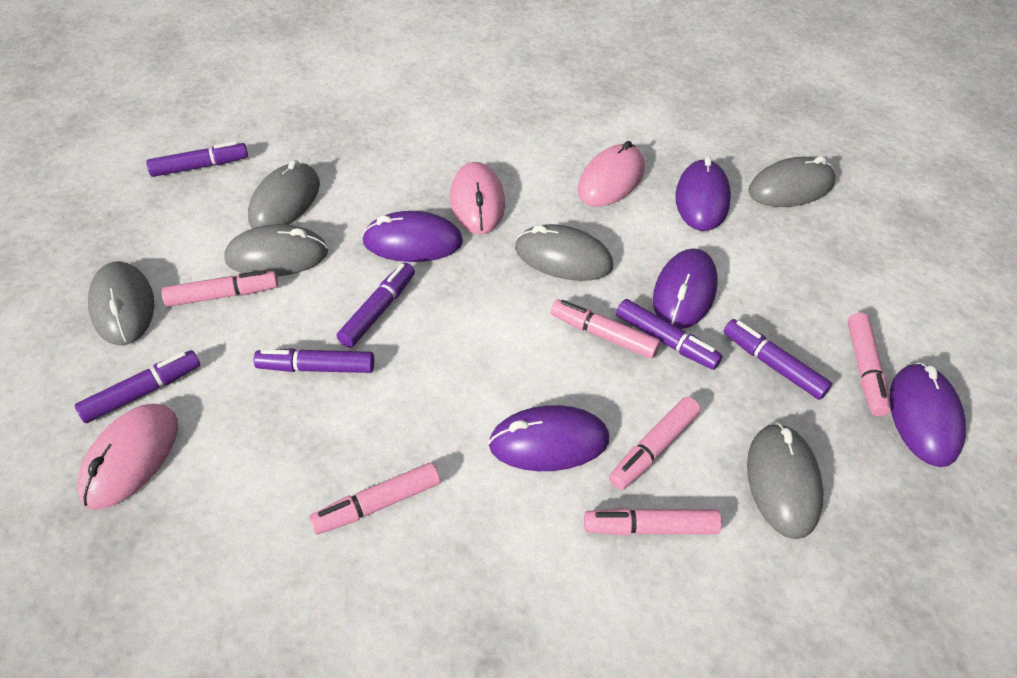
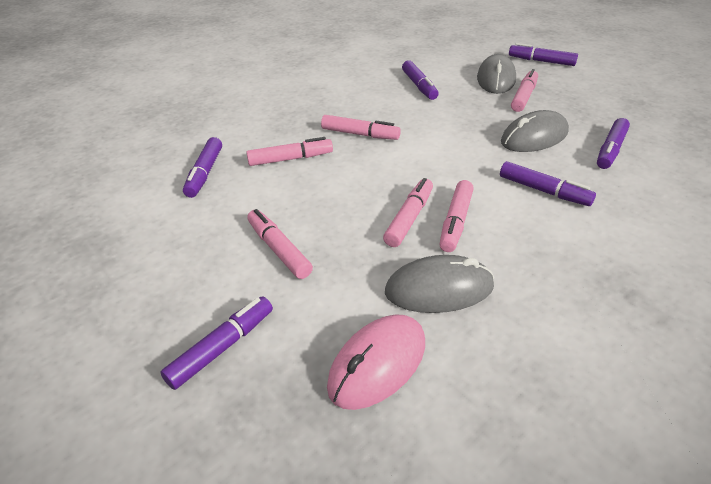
grey mouse: 6 -> 3
pink mouse: 3 -> 1
purple mouse: 5 -> 0

